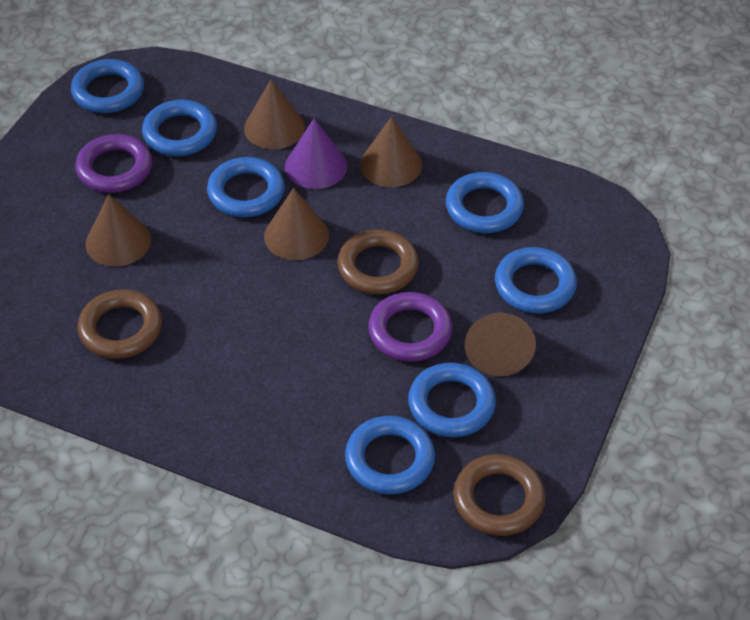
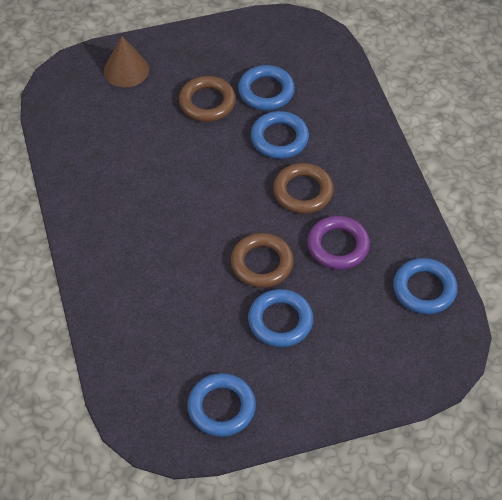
blue ring: 7 -> 5
brown cone: 5 -> 1
purple cone: 1 -> 0
purple ring: 2 -> 1

